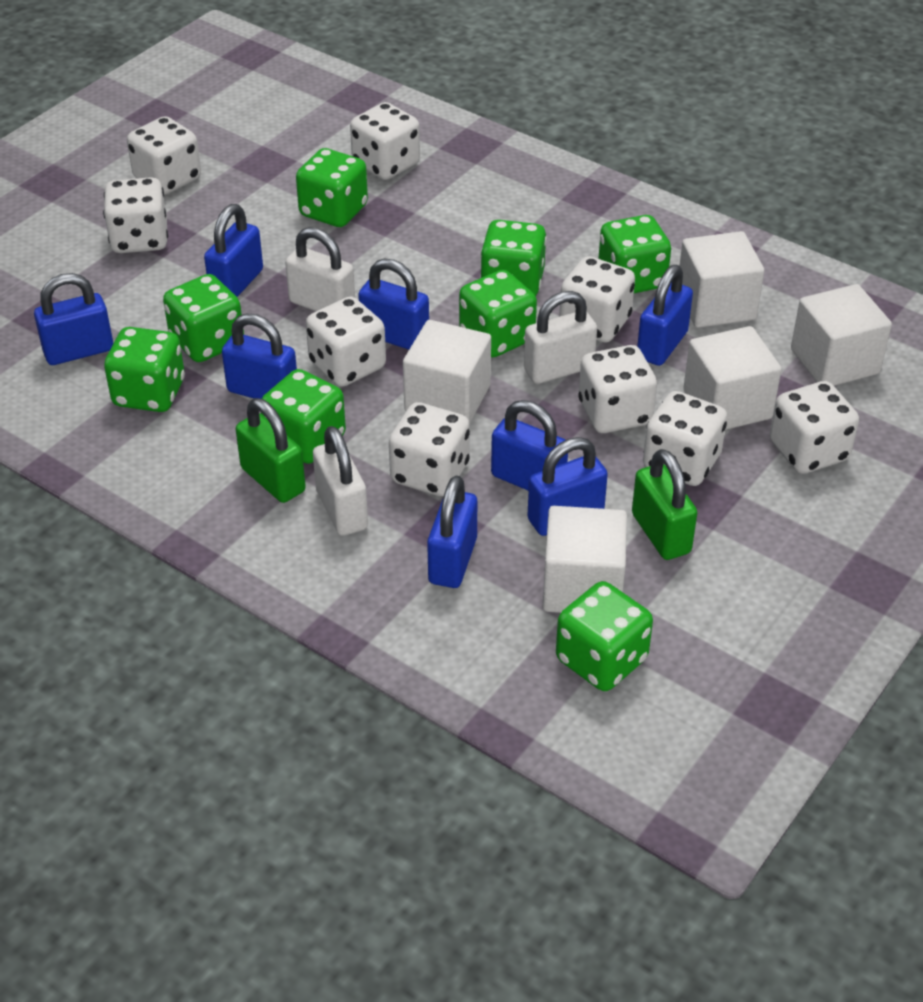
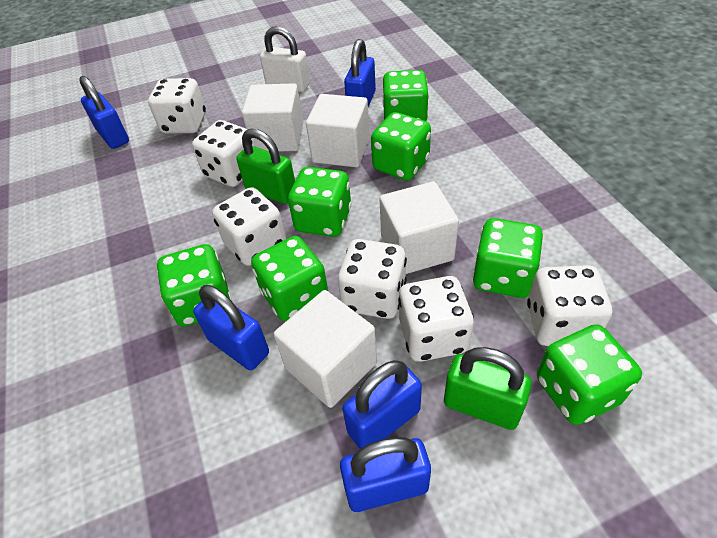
blue padlock: 8 -> 5
green dice: 8 -> 7
white cube: 5 -> 4
white dice: 9 -> 6
white padlock: 3 -> 1

